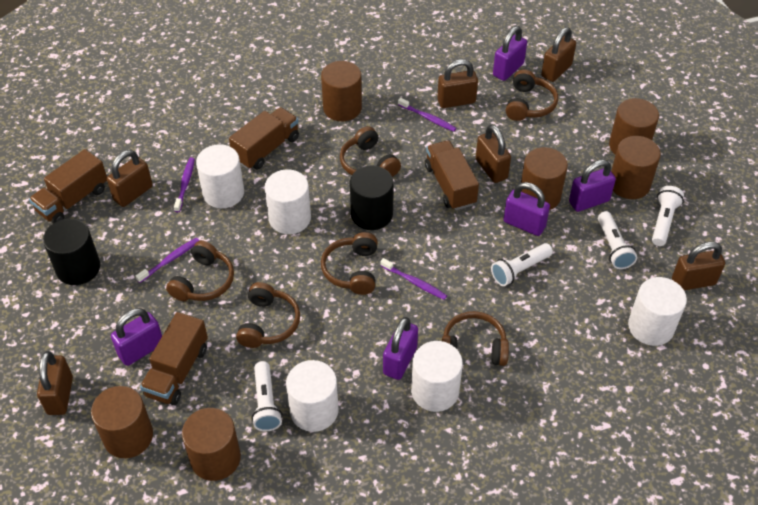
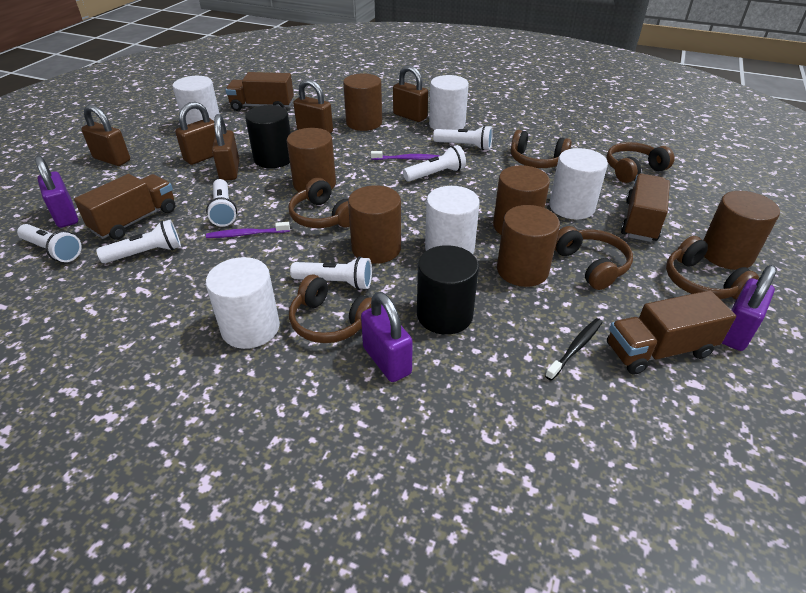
black toothbrush: 0 -> 1
brown padlock: 6 -> 5
purple padlock: 5 -> 3
purple toothbrush: 4 -> 2
white flashlight: 4 -> 6

